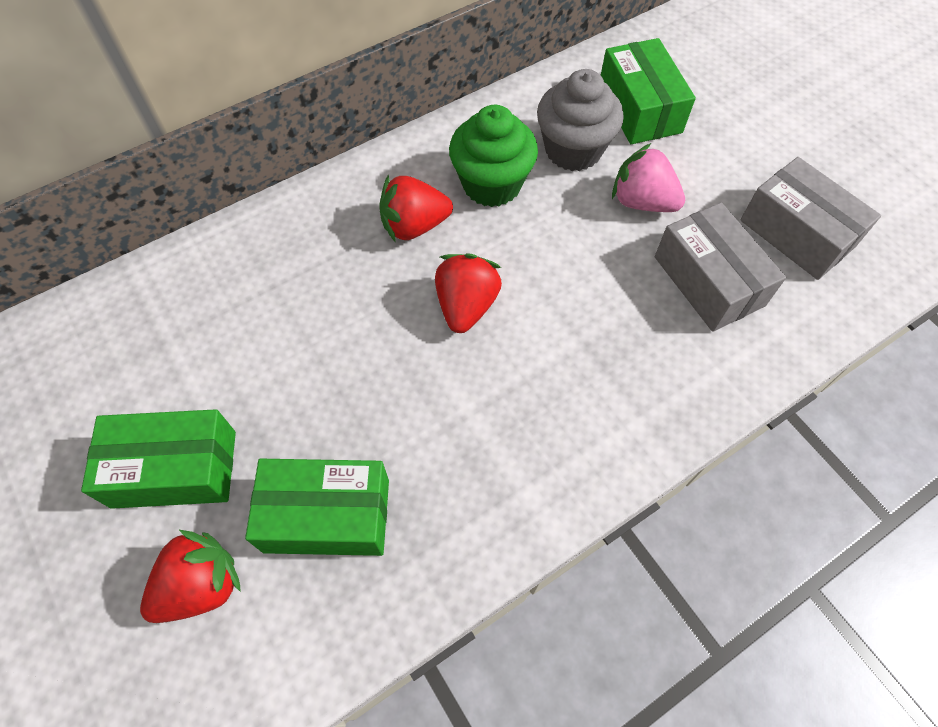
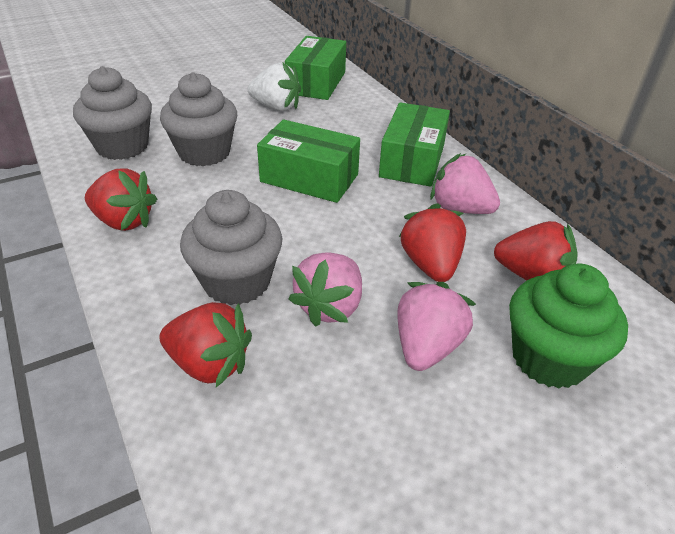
grey box: 2 -> 0
grey cupcake: 1 -> 3
pink strawberry: 1 -> 3
red strawberry: 3 -> 4
white strawberry: 0 -> 1

